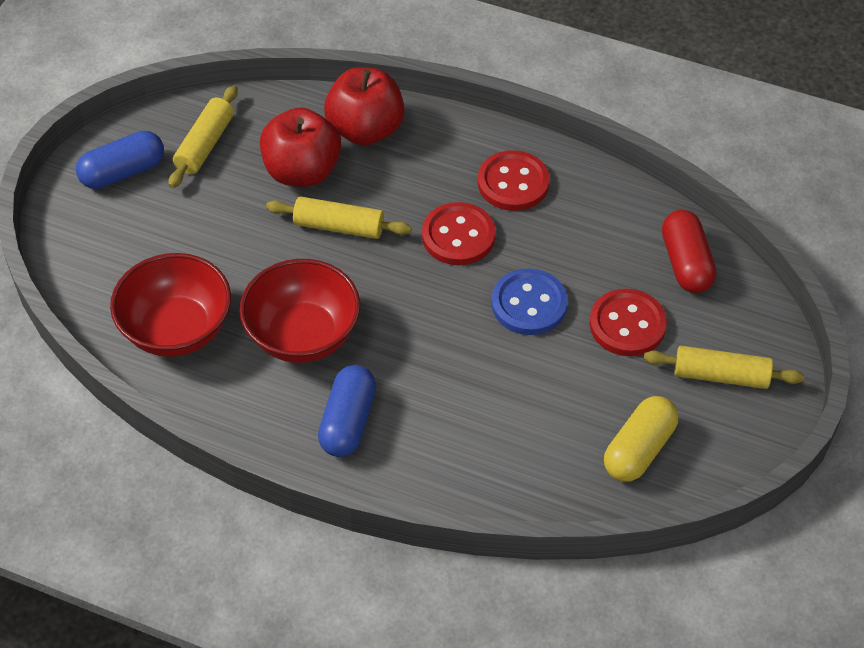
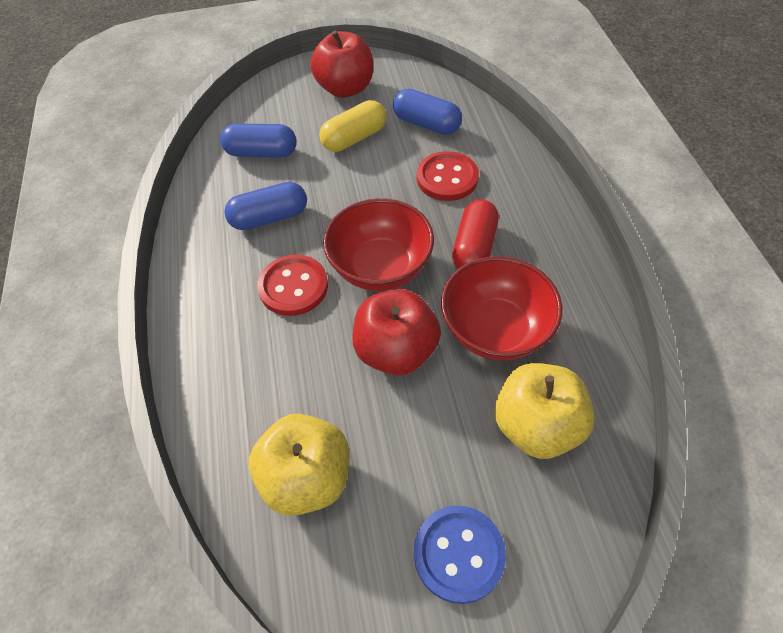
blue capsule: 2 -> 3
red button: 3 -> 2
yellow apple: 0 -> 2
yellow rolling pin: 3 -> 0

